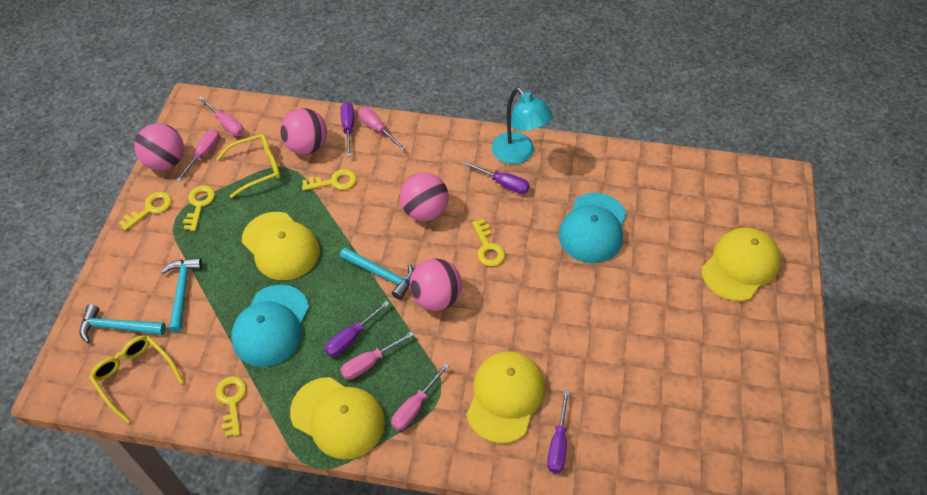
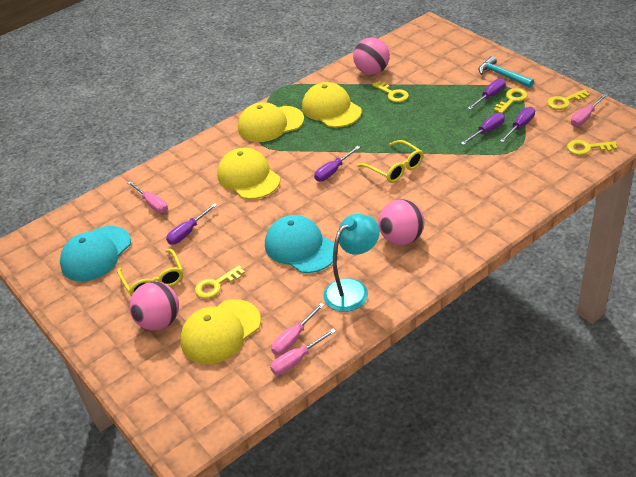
pink ball: 4 -> 3
pink screwdriver: 5 -> 4
purple screwdriver: 4 -> 5
turquoise hammer: 3 -> 1

